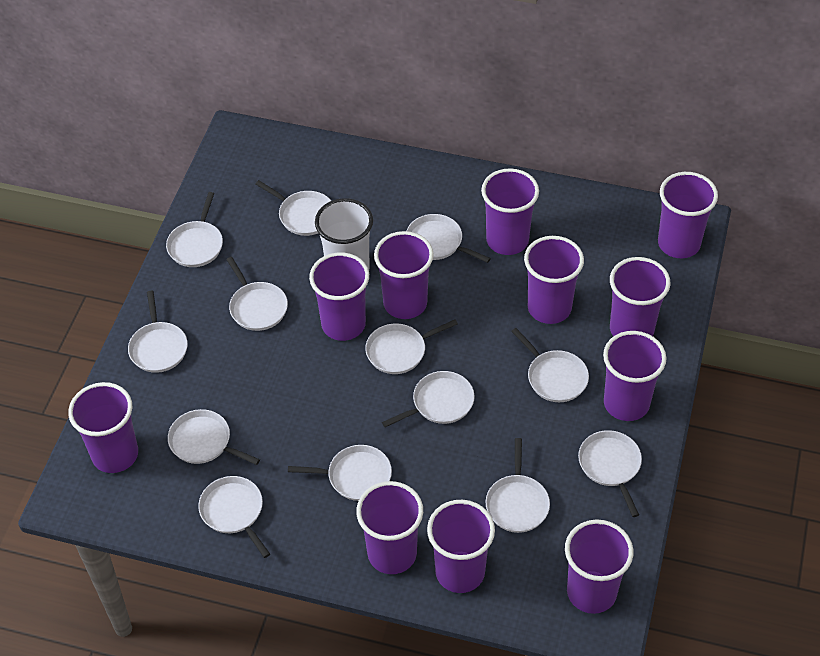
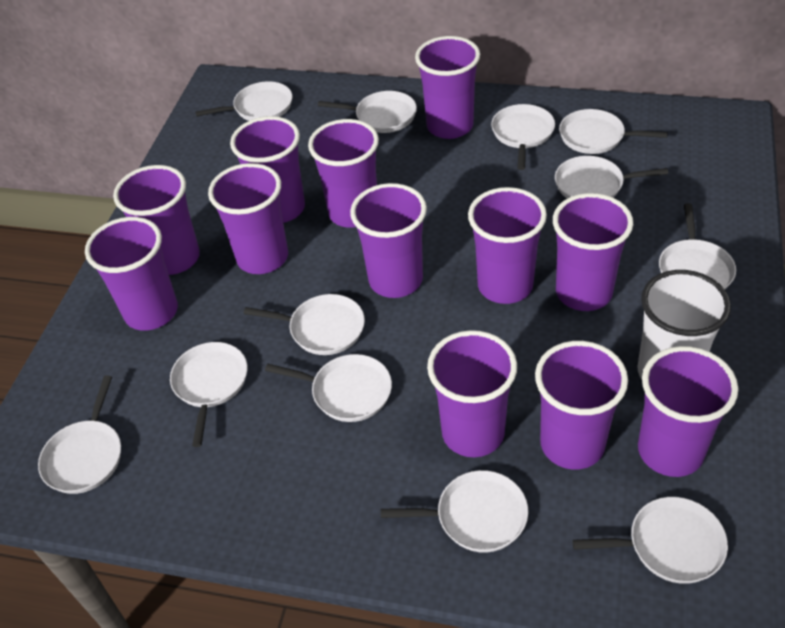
purple cup: 11 -> 12
white pan: 13 -> 12

